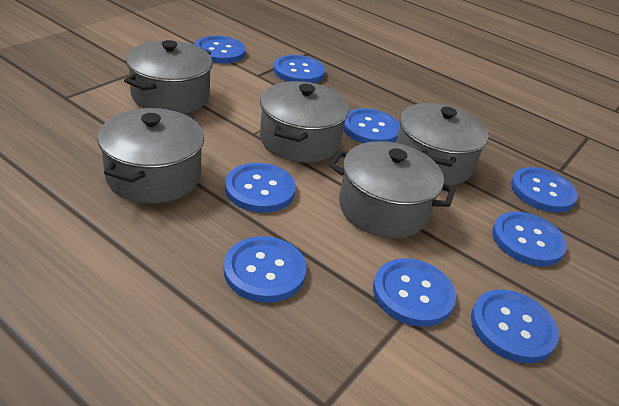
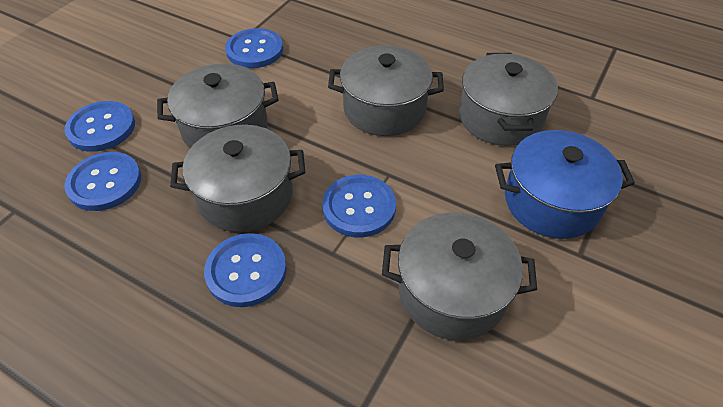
blue button: 9 -> 5
blue pot: 0 -> 1

